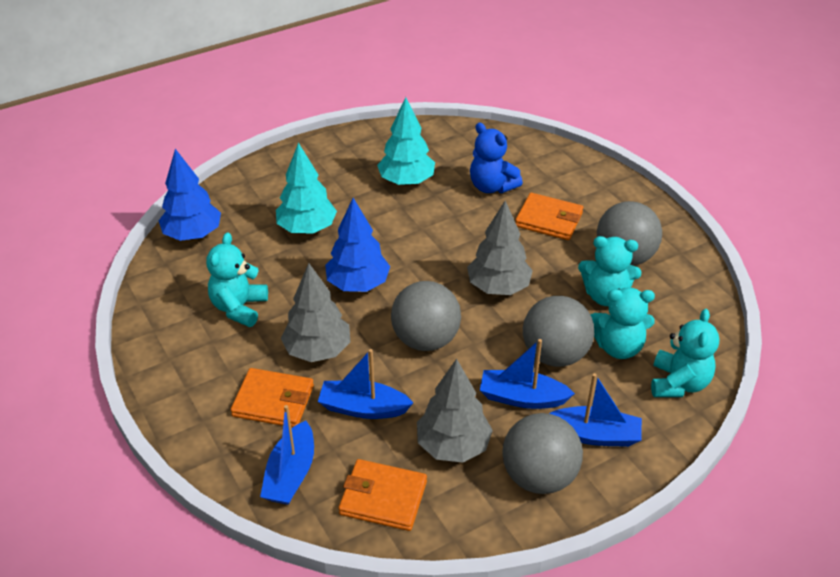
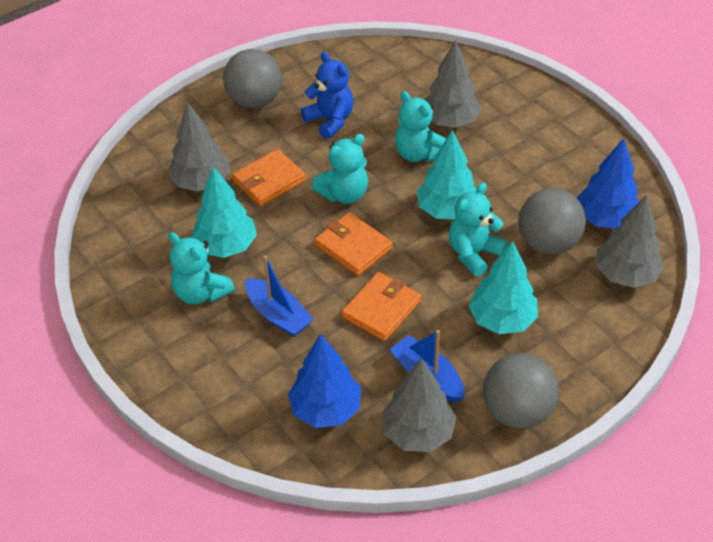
blue boat: 4 -> 2
grey ball: 4 -> 3
grey tree: 3 -> 4
turquoise tree: 2 -> 3

